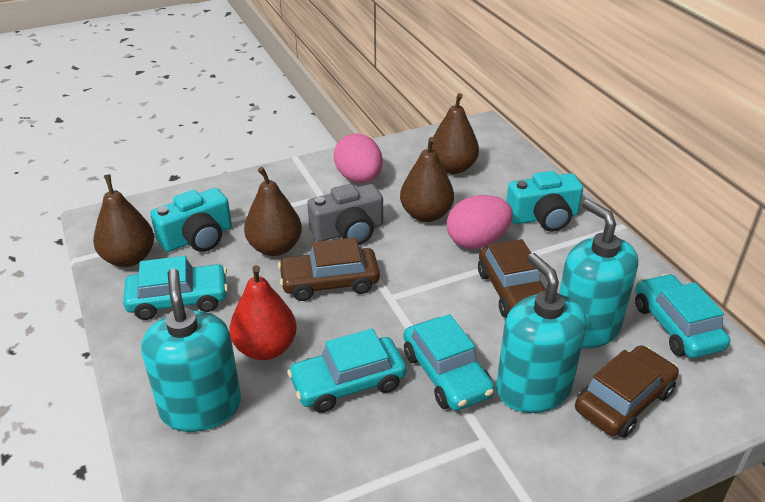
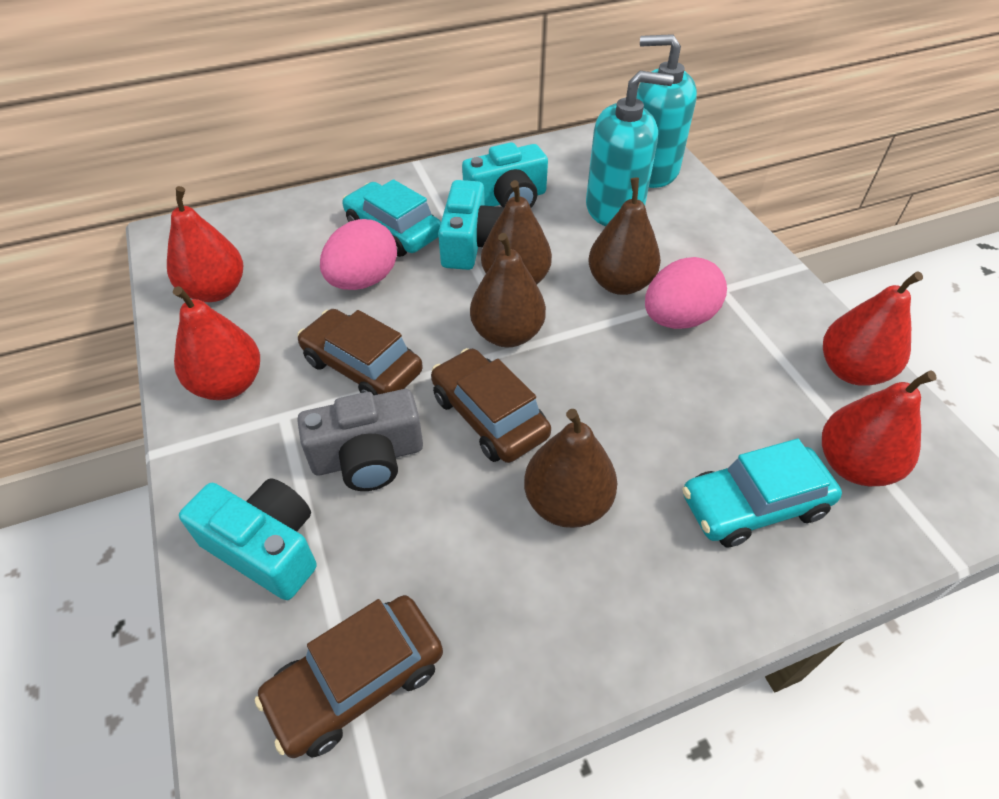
red pear: 1 -> 4
turquoise camera: 2 -> 3
turquoise car: 4 -> 2
turquoise soap dispenser: 3 -> 2

